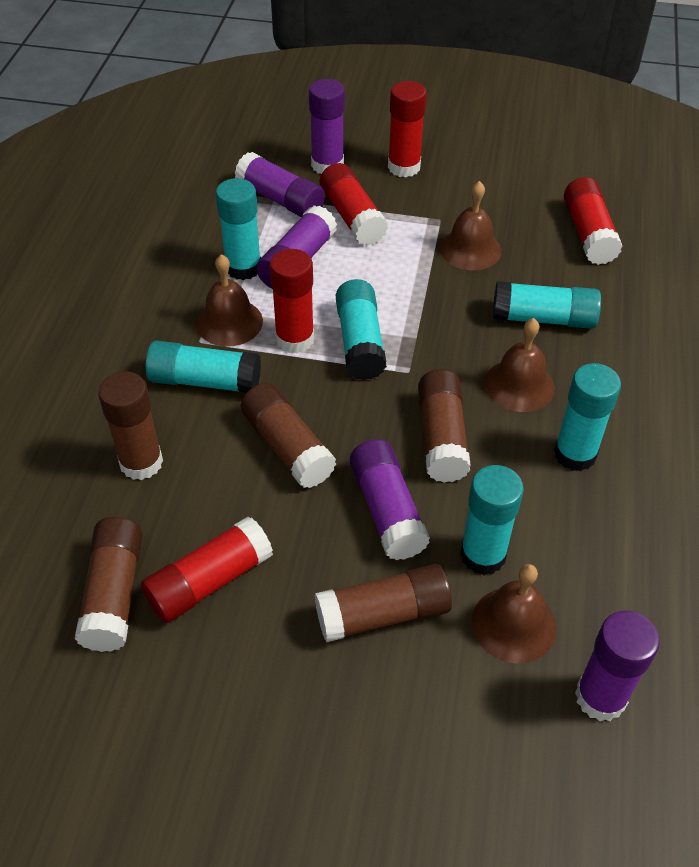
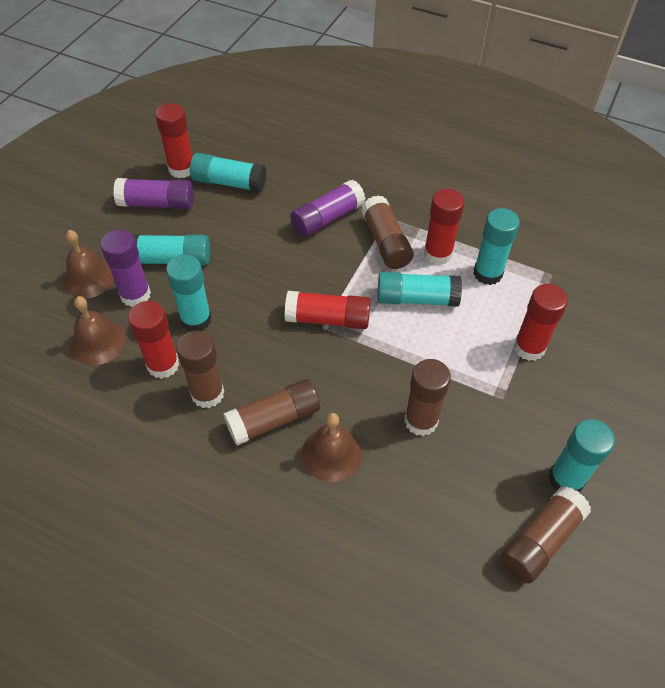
brown bell: 4 -> 3
purple glue stick: 5 -> 3

